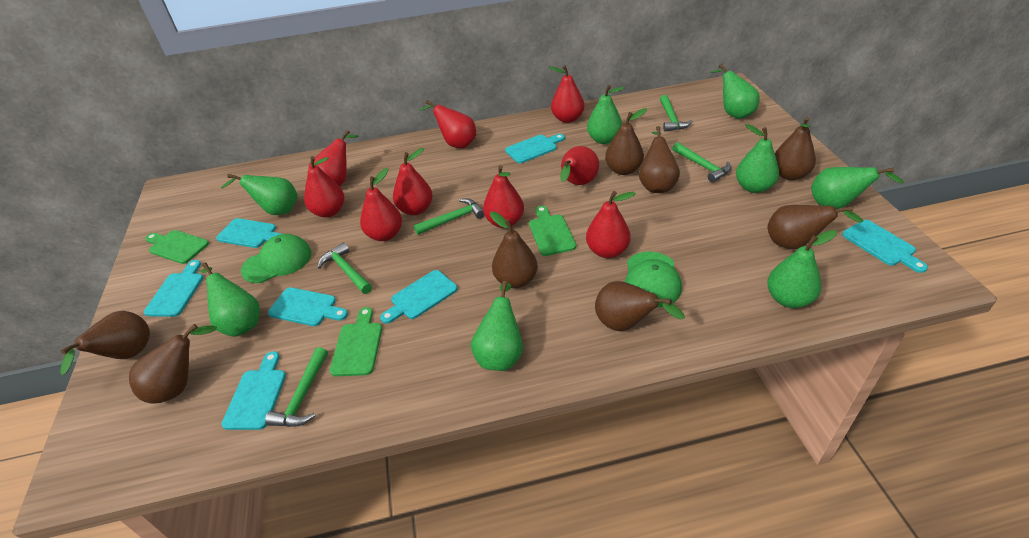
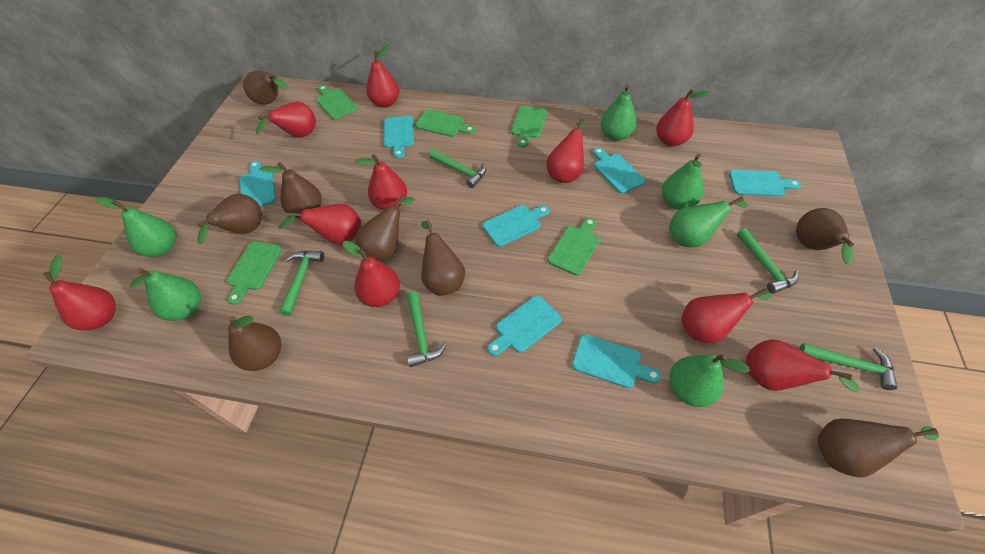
green cap: 2 -> 0
green cutting board: 3 -> 5
green pear: 8 -> 6
red pear: 9 -> 10

